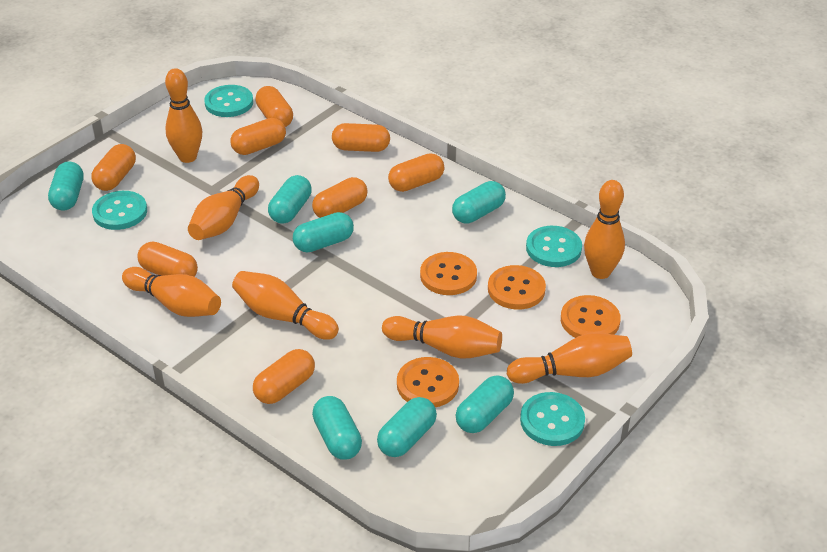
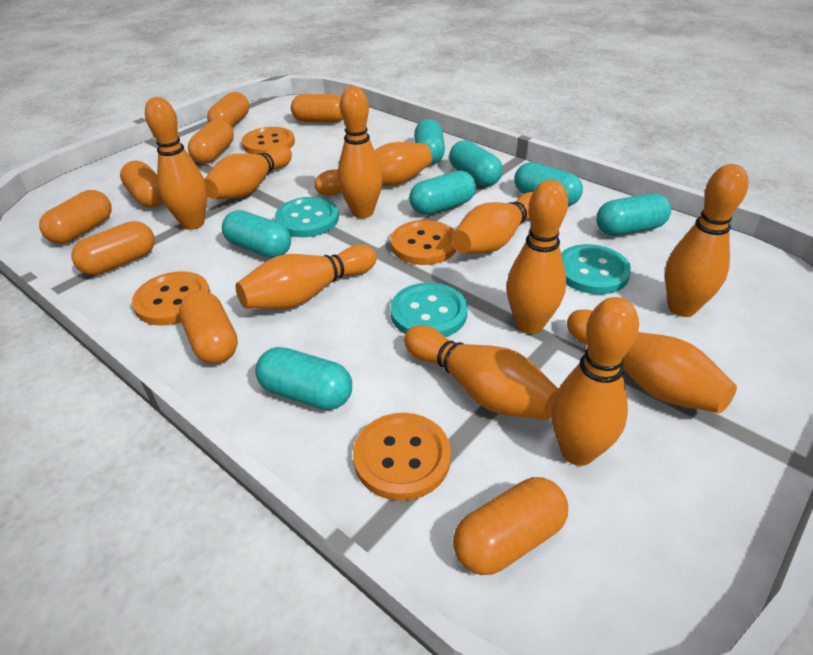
orange bowling pin: 7 -> 11
turquoise button: 4 -> 3

